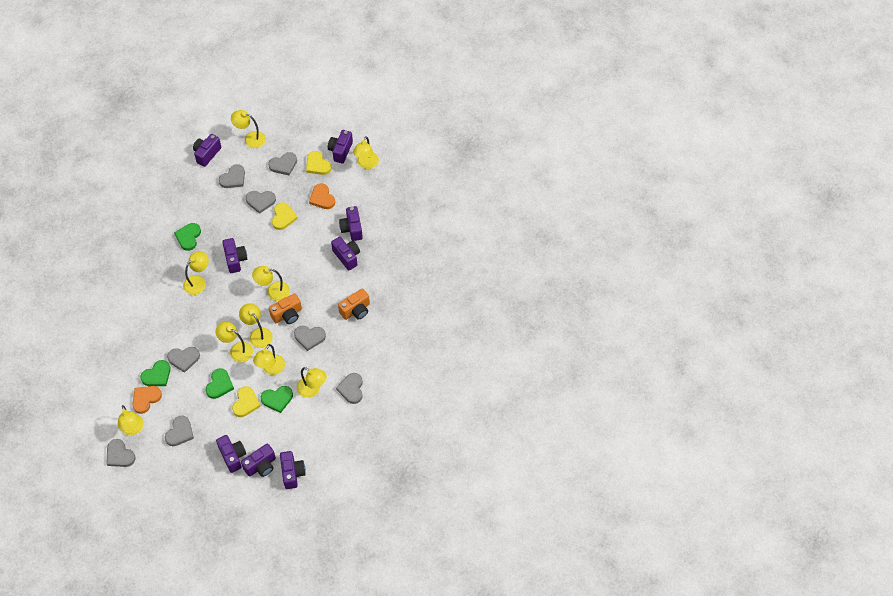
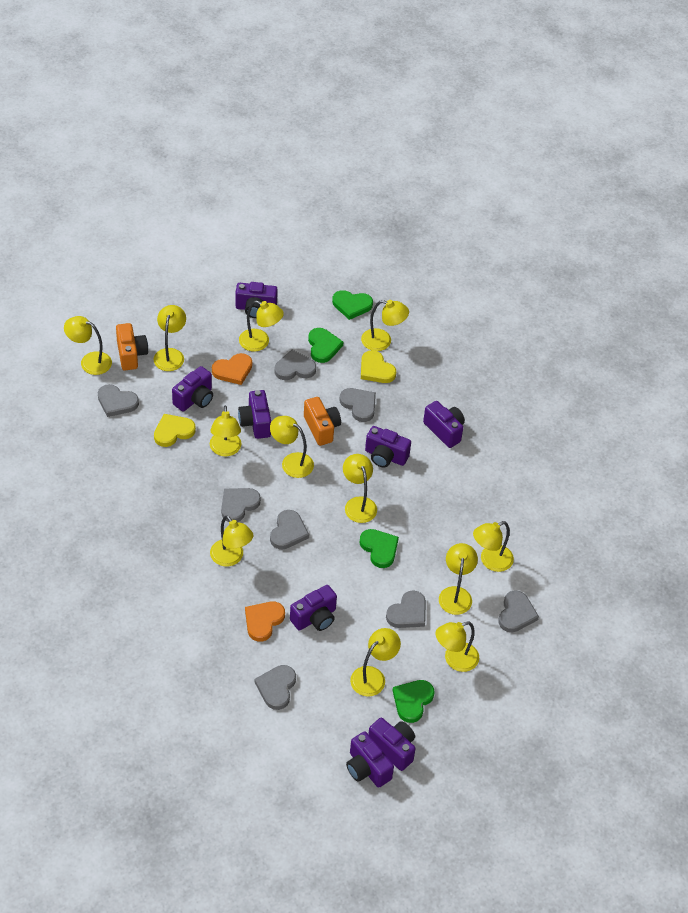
yellow heart: 3 -> 2
yellow lamp: 9 -> 12

